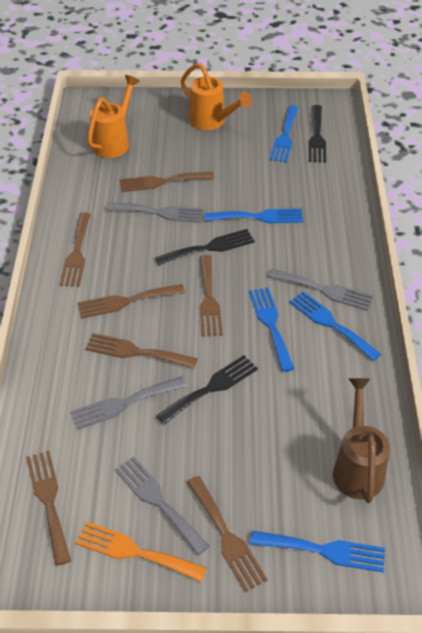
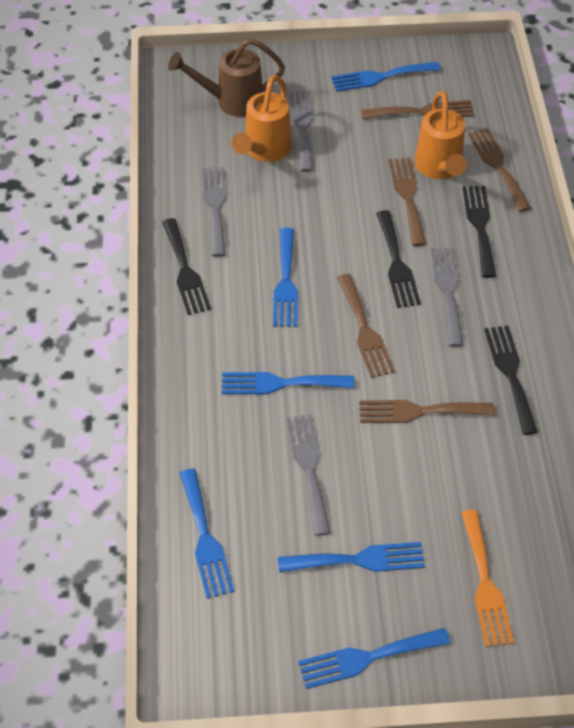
black fork: 3 -> 4
blue fork: 5 -> 6
brown fork: 7 -> 5

